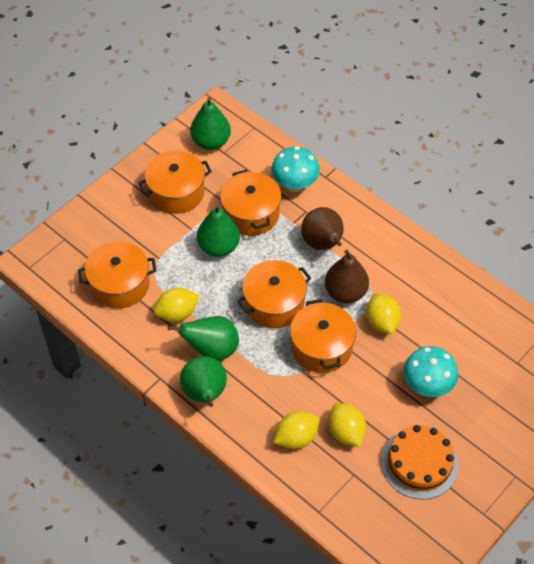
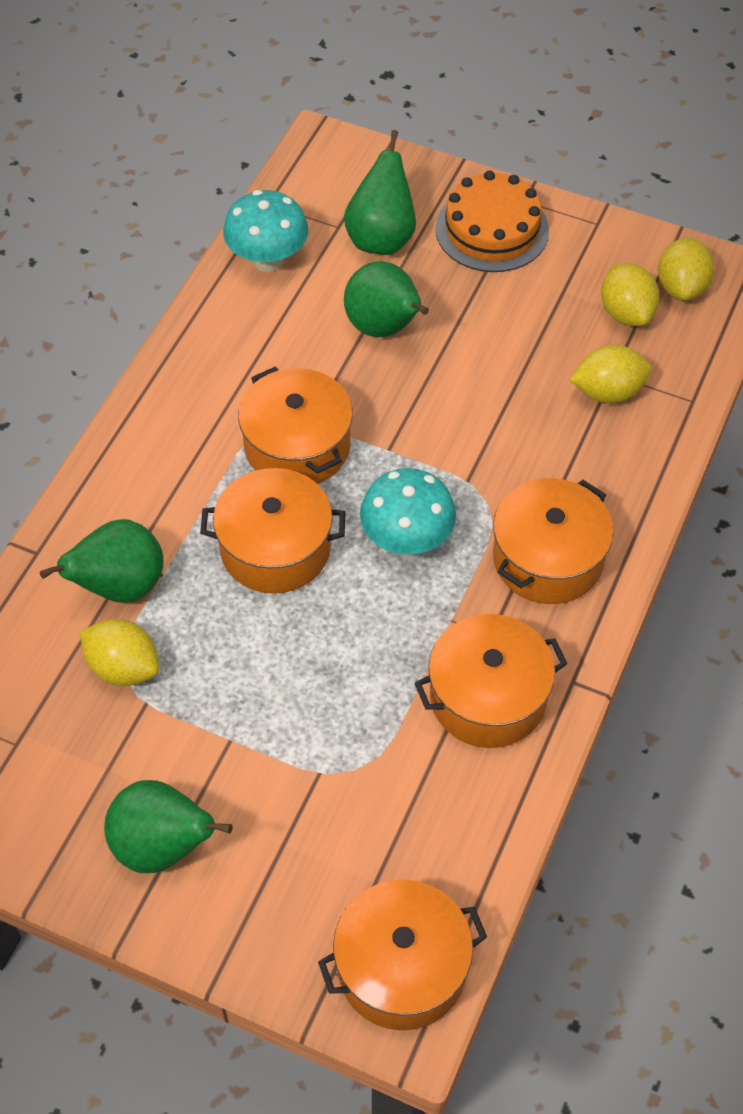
brown pear: 2 -> 0

